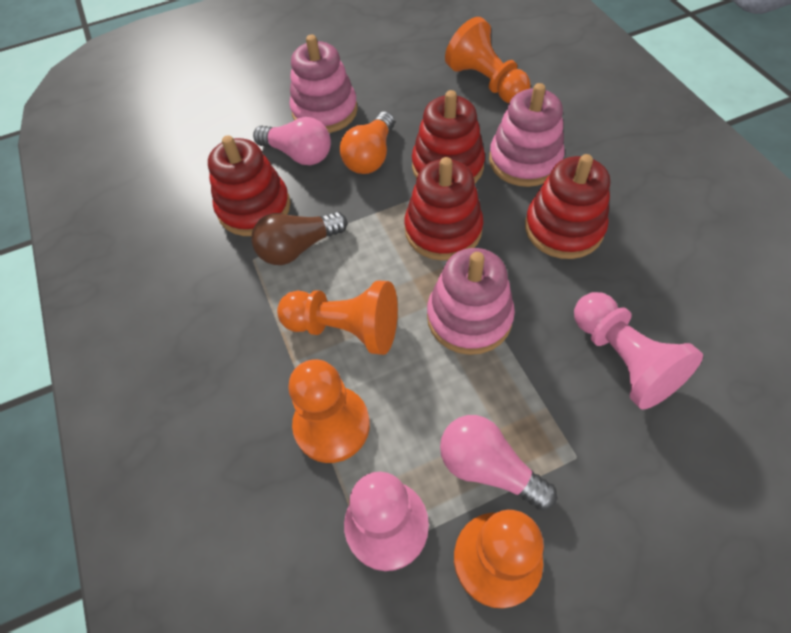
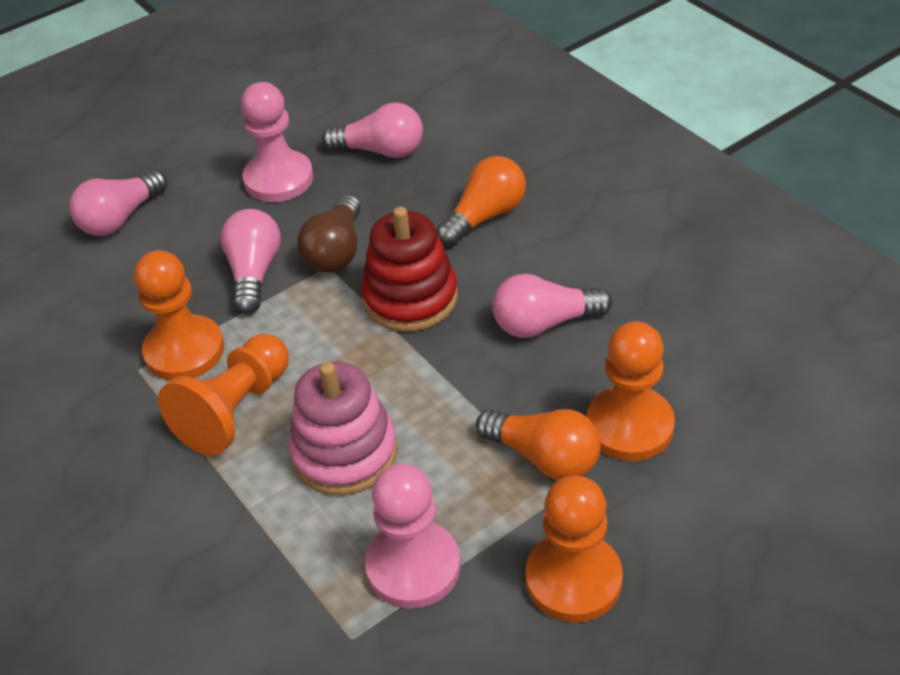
orange light bulb: 1 -> 2
pink light bulb: 2 -> 4
pink stacking toy: 3 -> 1
red stacking toy: 4 -> 1

